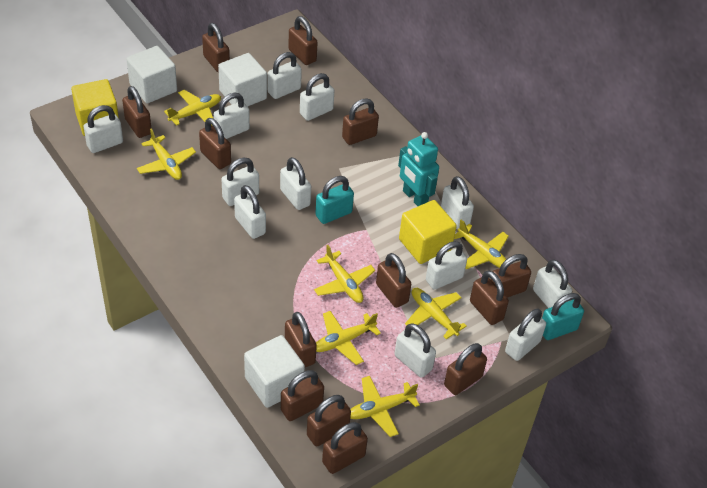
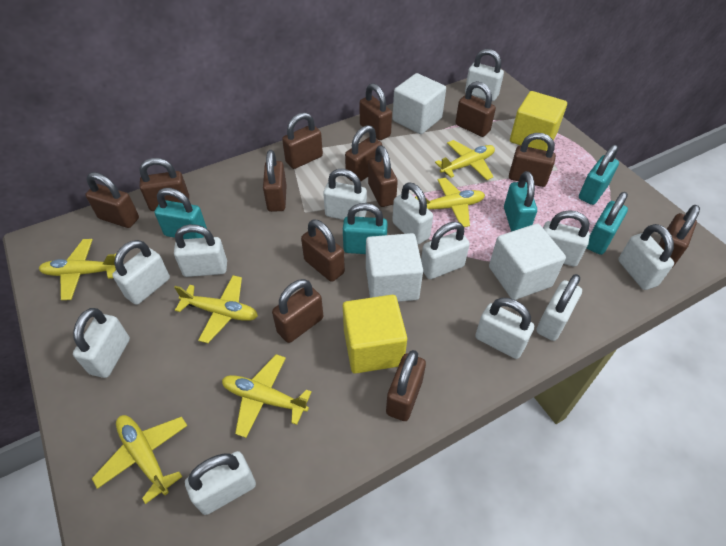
turquoise padlock: 2 -> 5
turquoise robot: 1 -> 0
yellow plane: 7 -> 6

